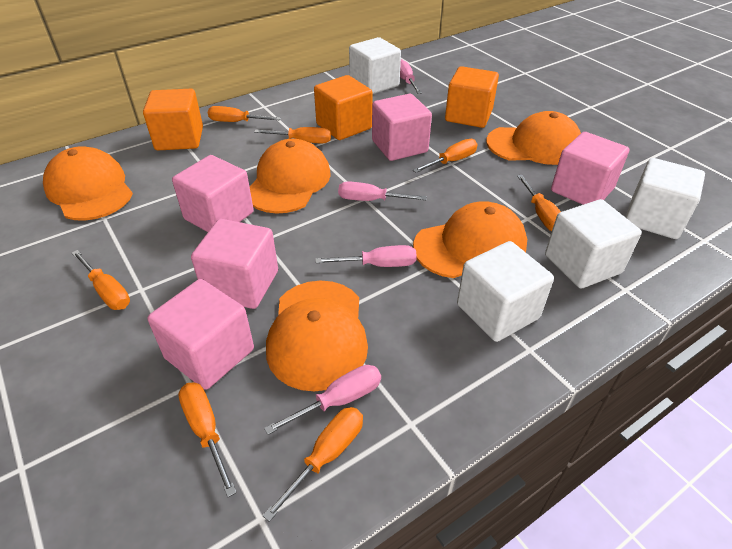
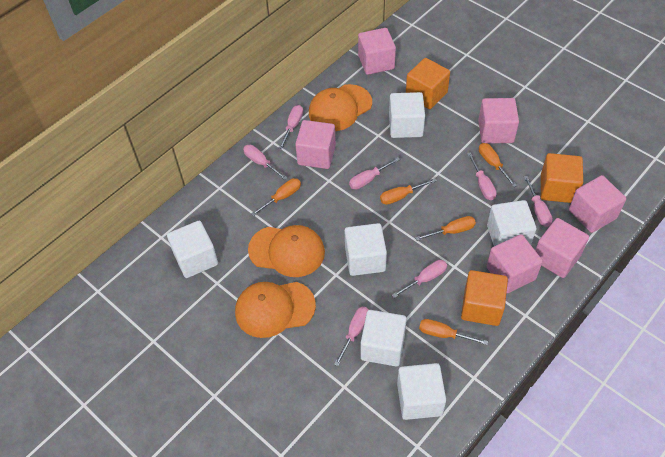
orange cap: 5 -> 3
orange screwdriver: 7 -> 5
pink cube: 5 -> 6
pink screwdriver: 4 -> 7
white cube: 4 -> 6

